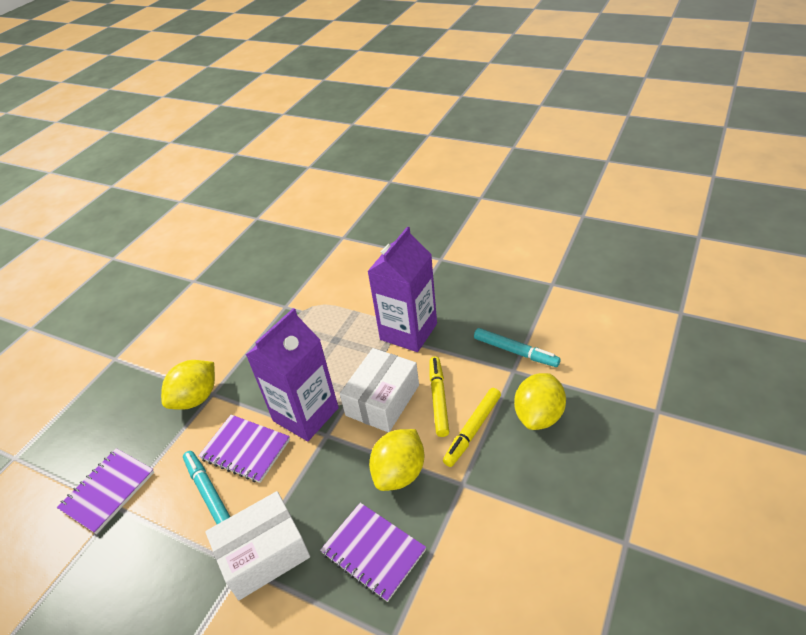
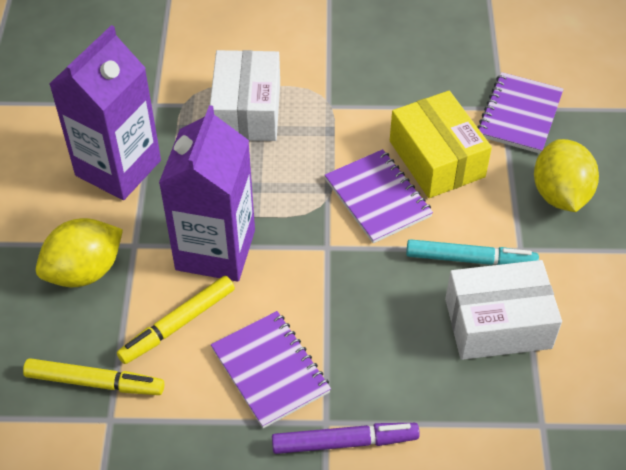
purple marker: 0 -> 1
turquoise marker: 2 -> 1
yellow box: 0 -> 1
yellow lemon: 3 -> 2

